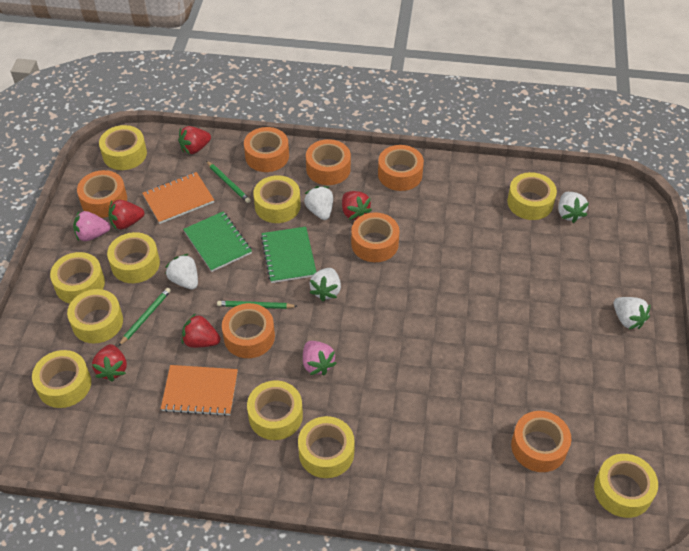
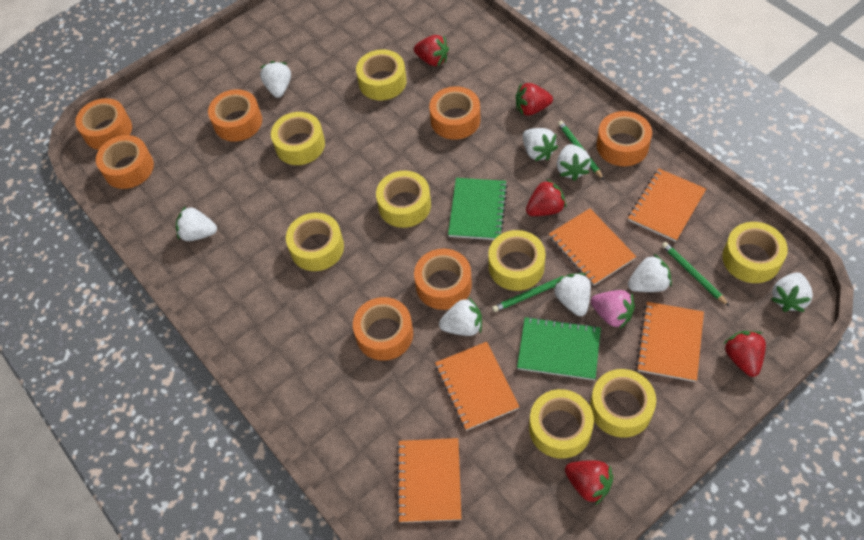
orange notebook: 2 -> 5
pink strawberry: 2 -> 1
white strawberry: 5 -> 8
yellow tape: 10 -> 8

